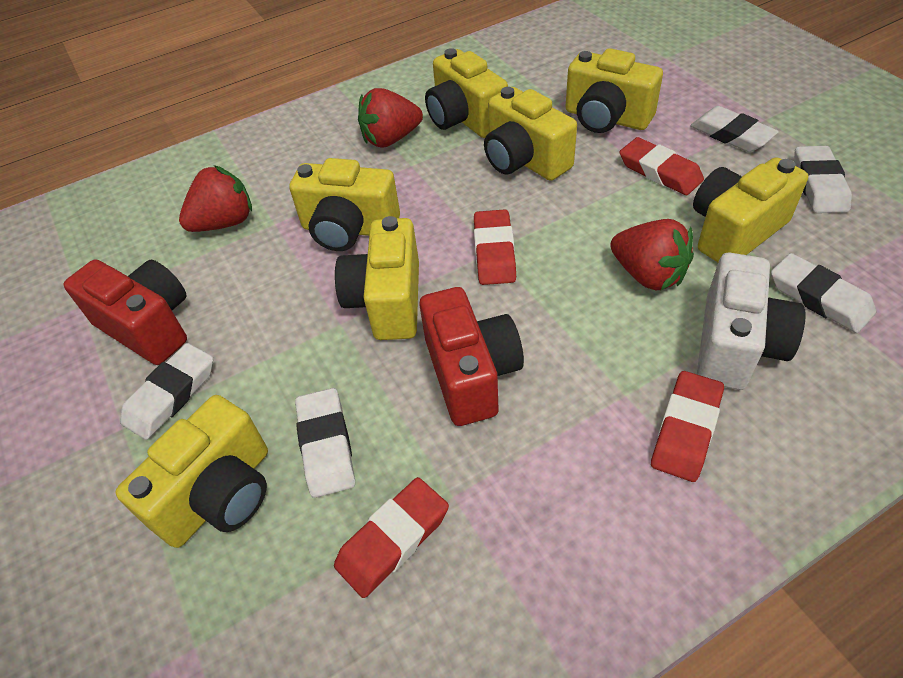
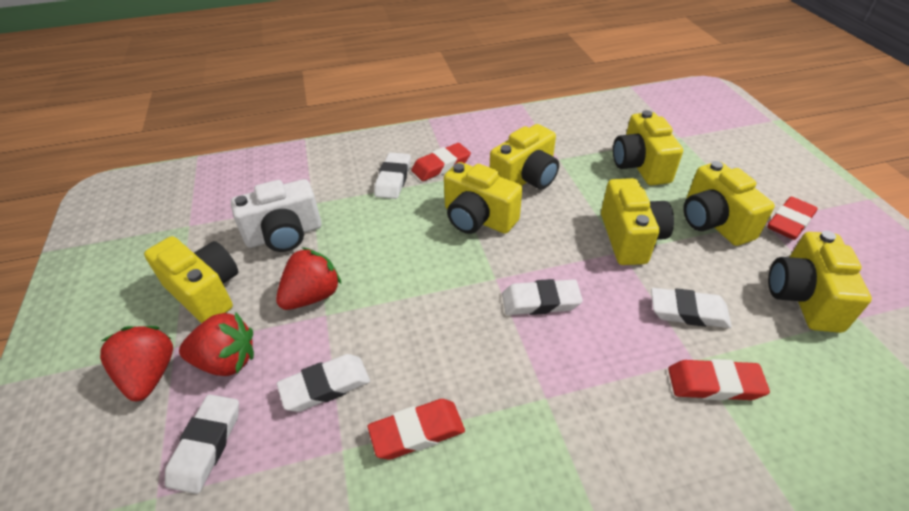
red camera: 2 -> 0

